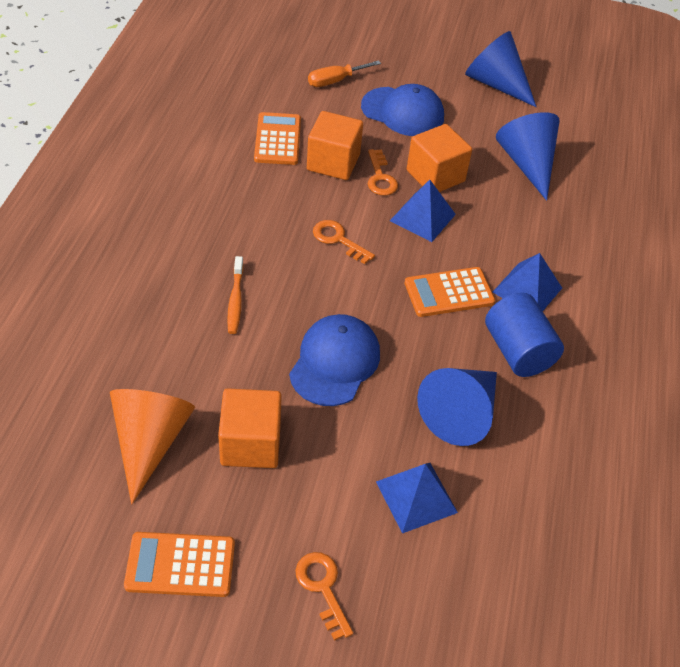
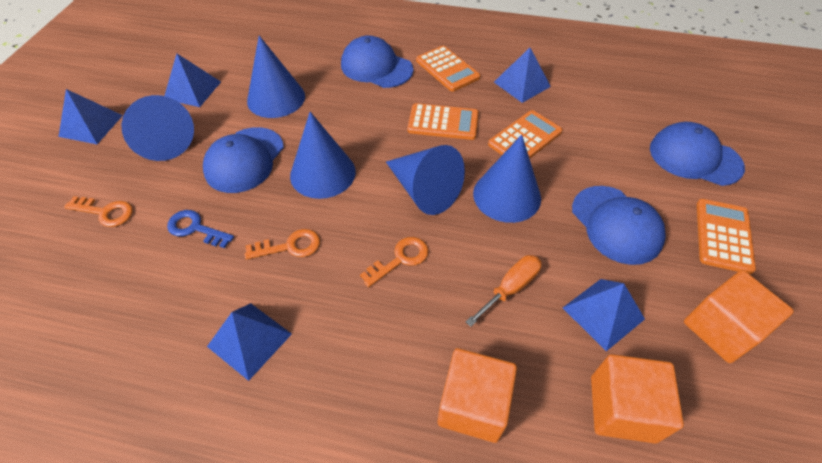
blue cap: 2 -> 4
blue cone: 3 -> 5
blue cylinder: 1 -> 0
blue key: 0 -> 1
blue pyramid: 3 -> 5
orange calculator: 3 -> 4
orange cone: 1 -> 0
orange toothbrush: 1 -> 0

